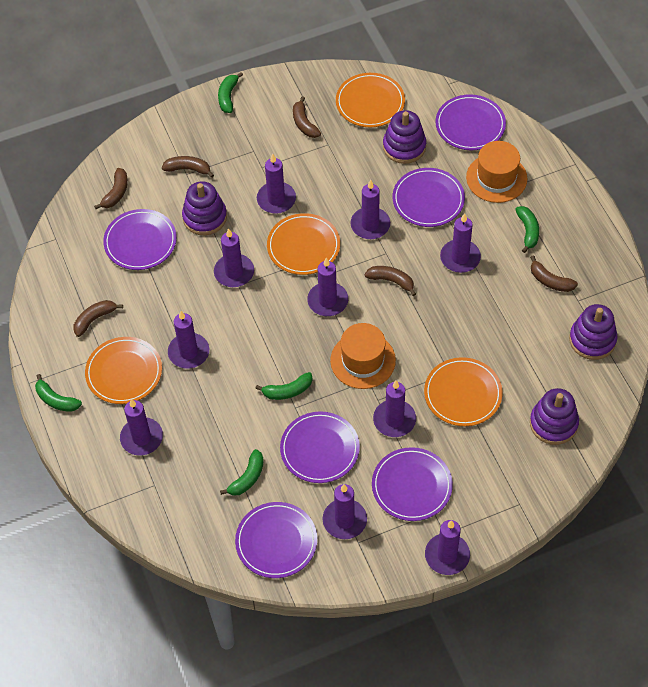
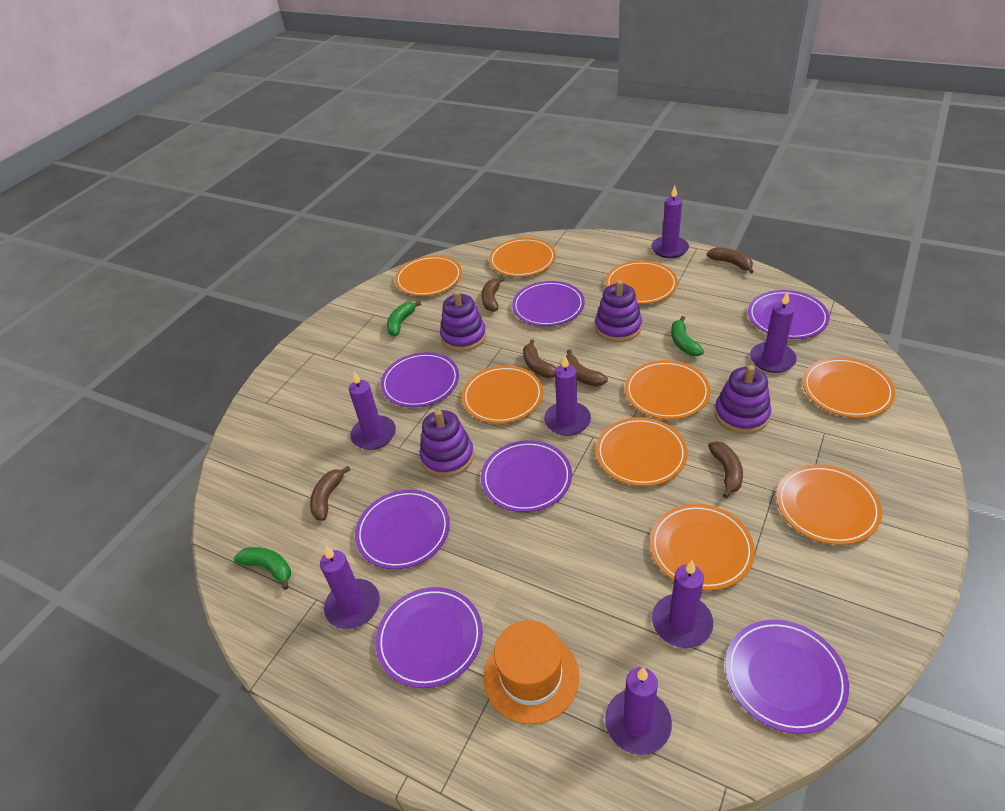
green banana: 5 -> 3
orange hat: 2 -> 1
orange plate: 4 -> 9
purple candle: 10 -> 7
purple plate: 6 -> 7

